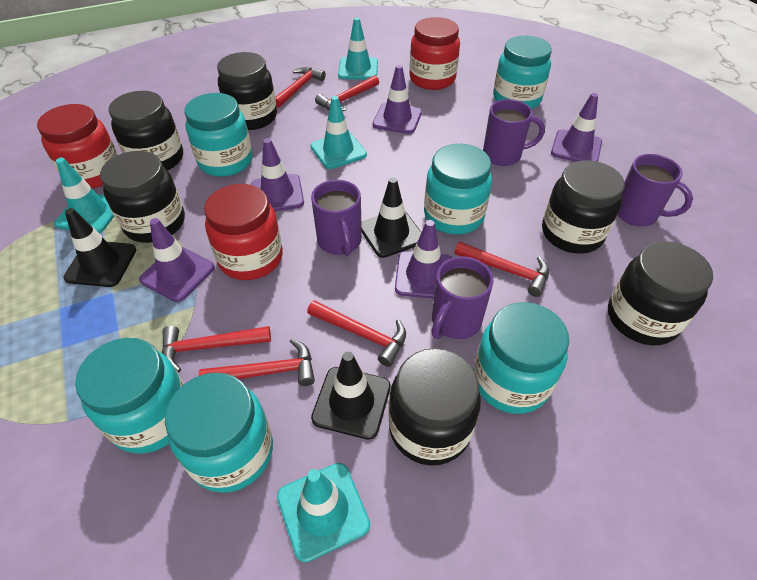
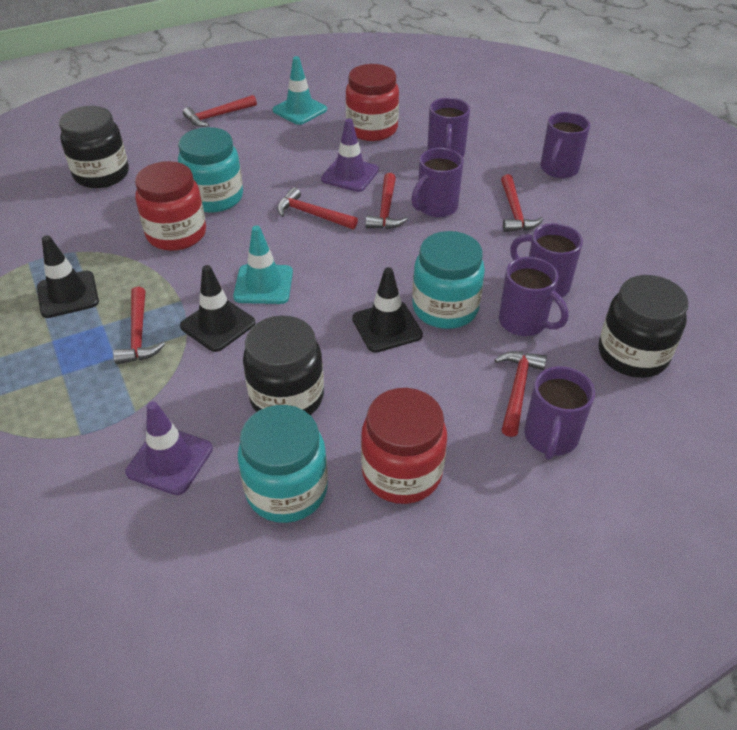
black jar: 6 -> 3
purple mug: 4 -> 6
purple traffic cone: 5 -> 2
turquoise jar: 6 -> 3
turquoise traffic cone: 4 -> 2

